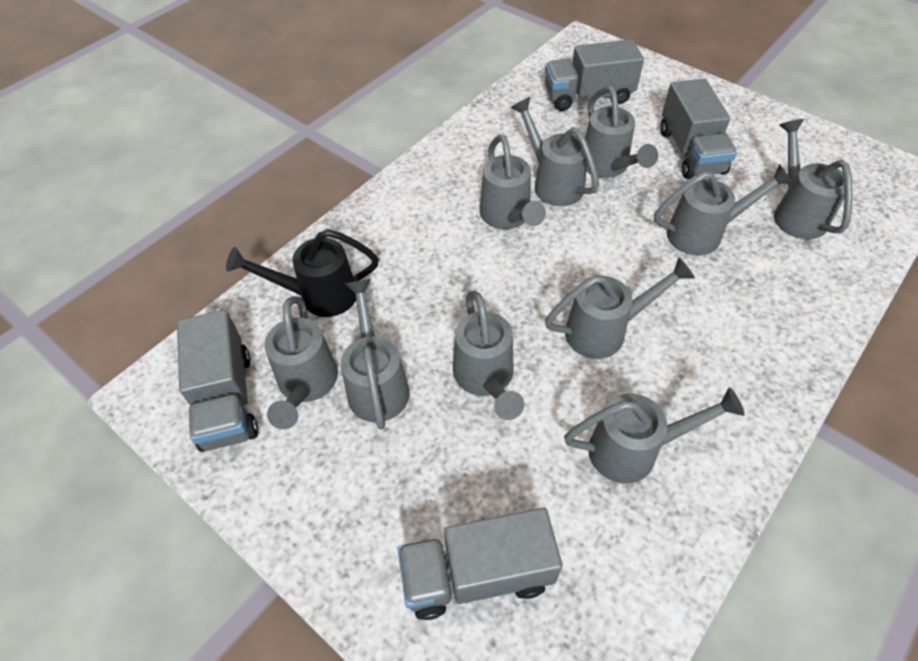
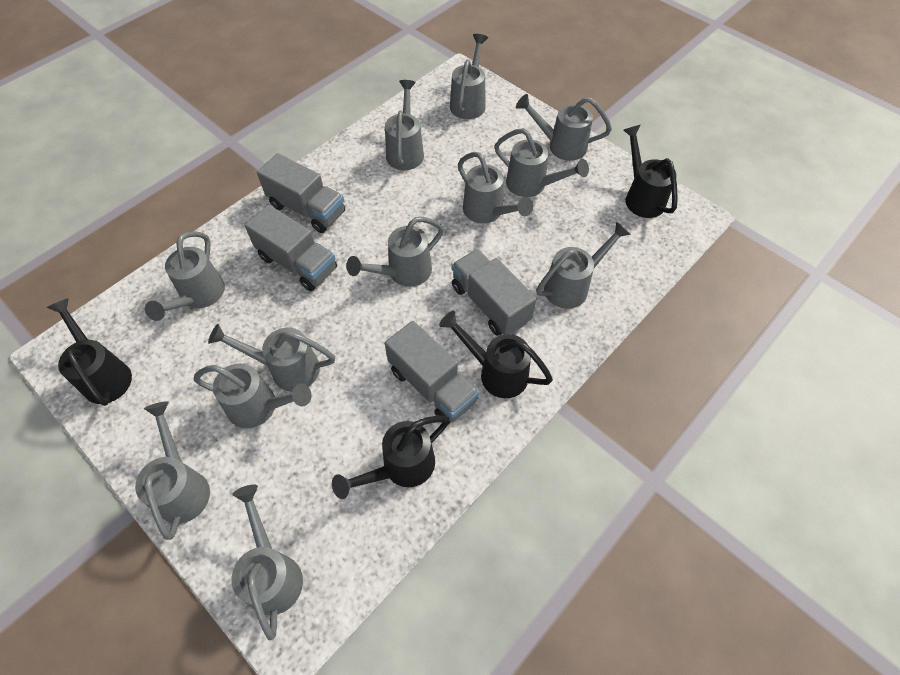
black watering can: 1 -> 4
grey watering can: 10 -> 12

